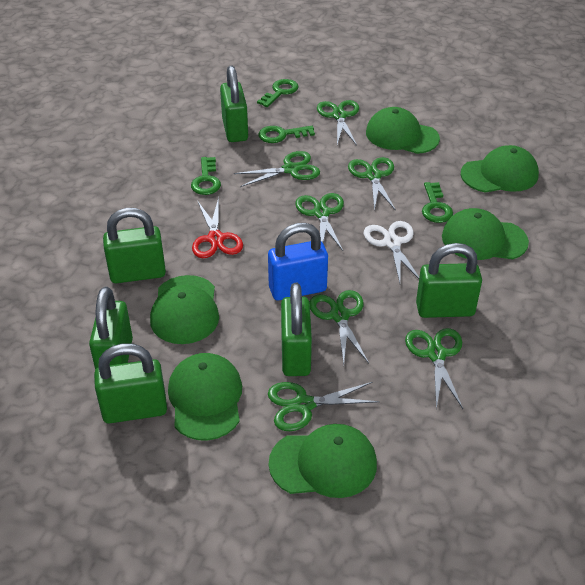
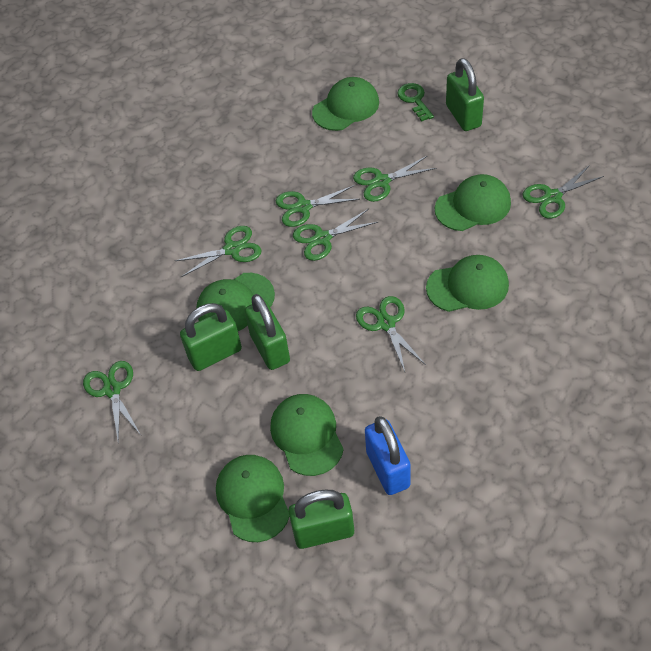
green key: 4 -> 1
green padlock: 6 -> 4
red scissors: 1 -> 0
white scissors: 1 -> 0

